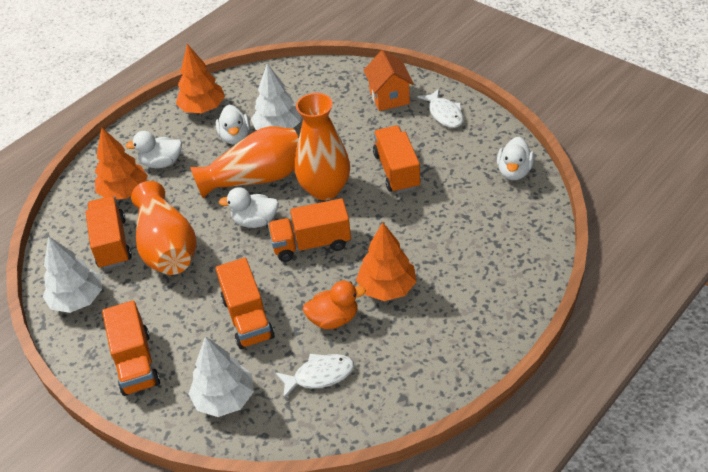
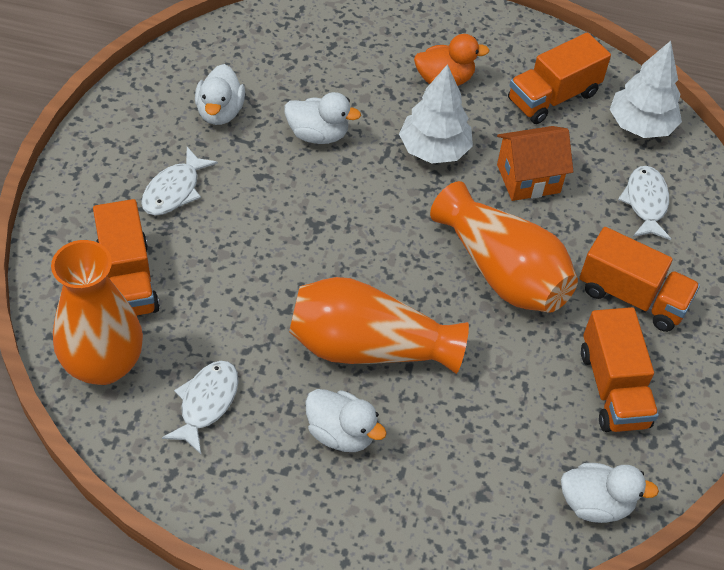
orange tree: 3 -> 0
orange truck: 5 -> 4
white fish: 2 -> 3
white tree: 3 -> 2

